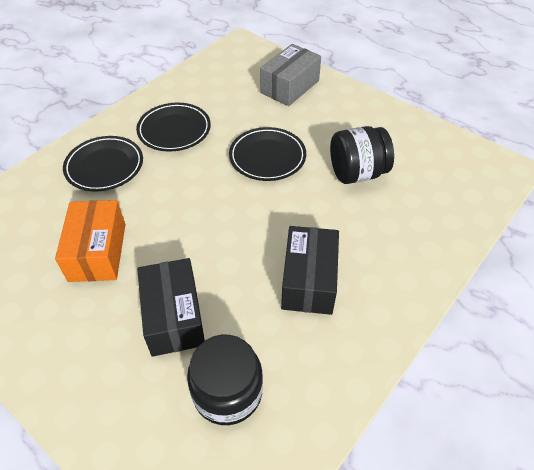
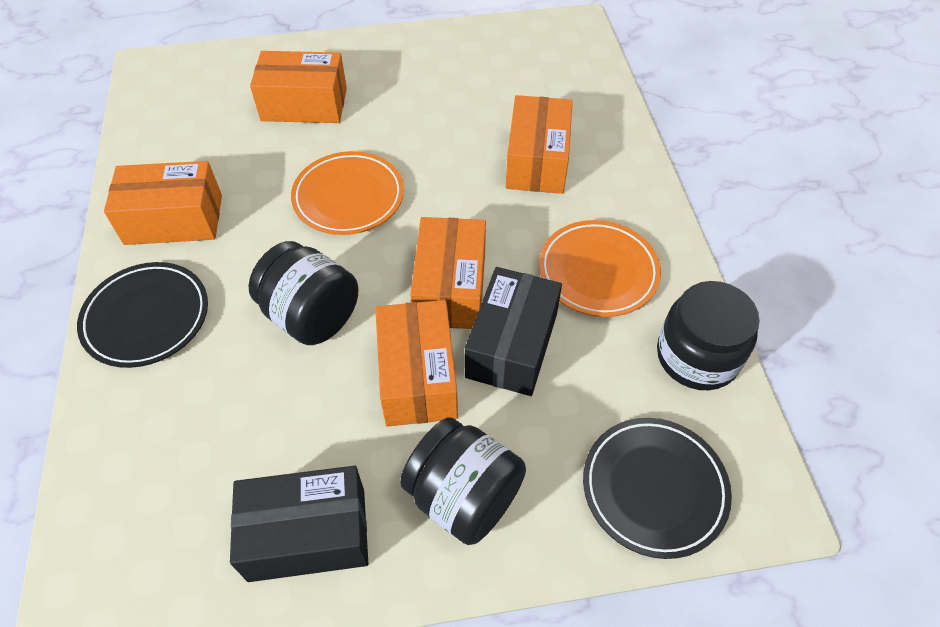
black jar: 2 -> 3
black plate: 3 -> 2
grey box: 1 -> 0
orange box: 1 -> 5
orange plate: 0 -> 2

